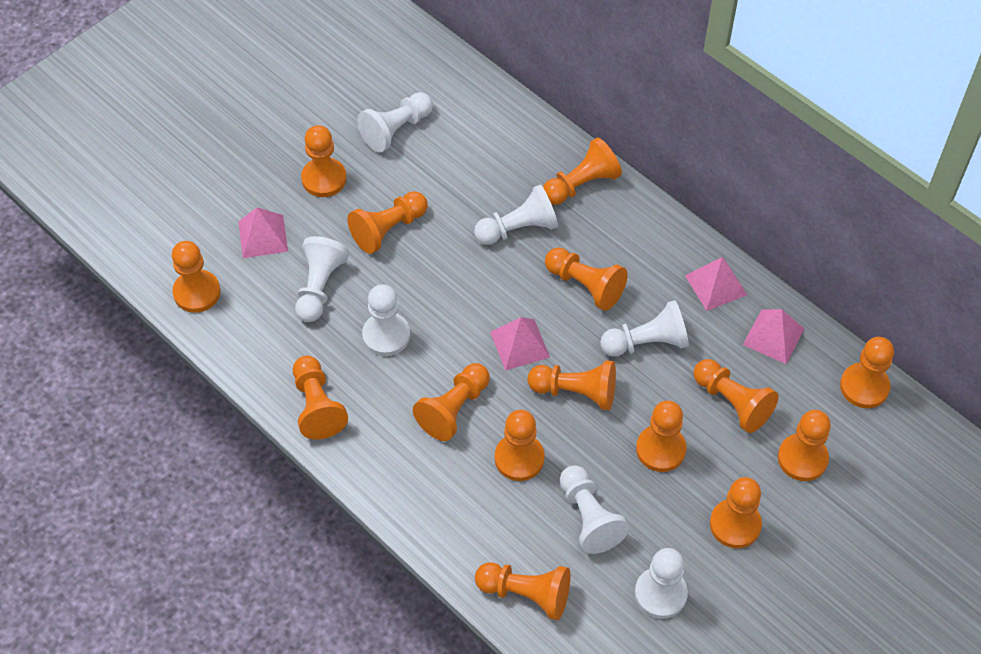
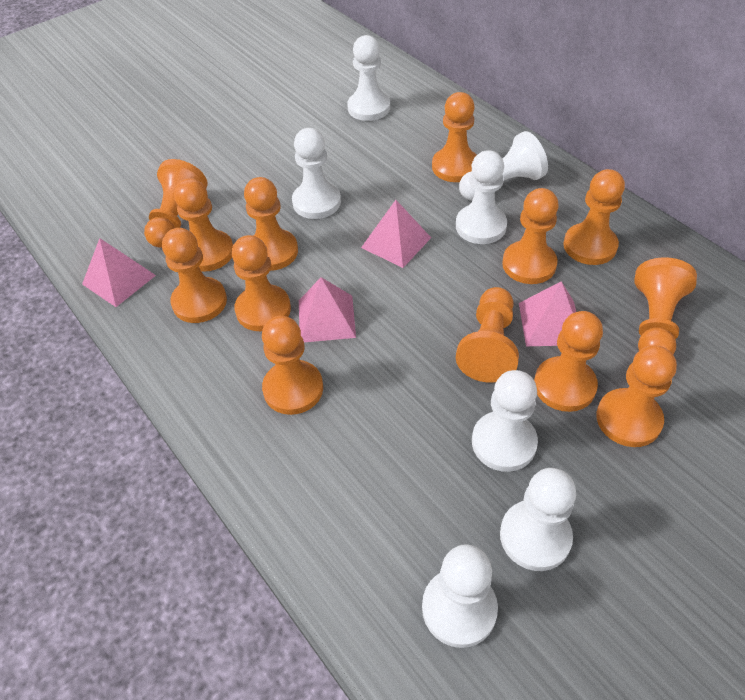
orange pawn: 15 -> 13

